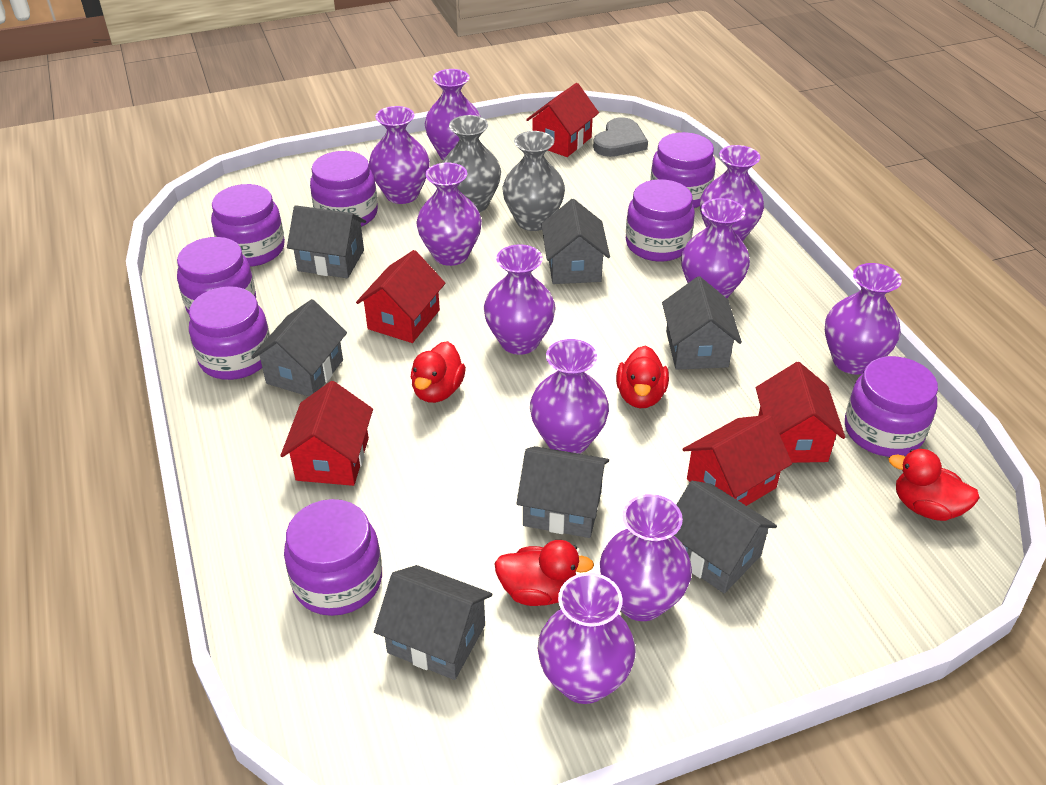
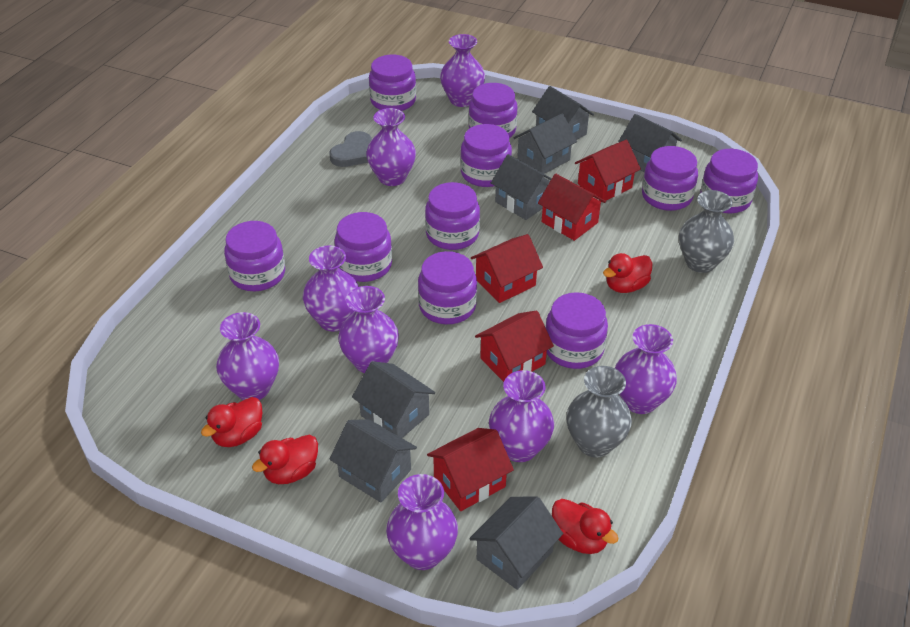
purple jar: 8 -> 10
purple vase: 10 -> 8

